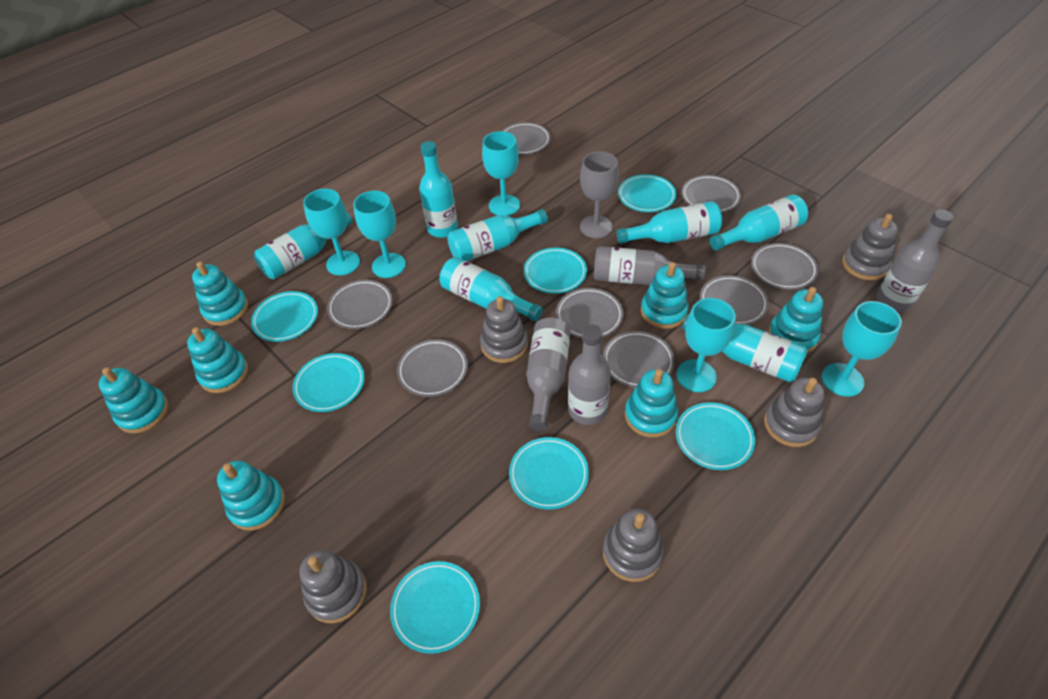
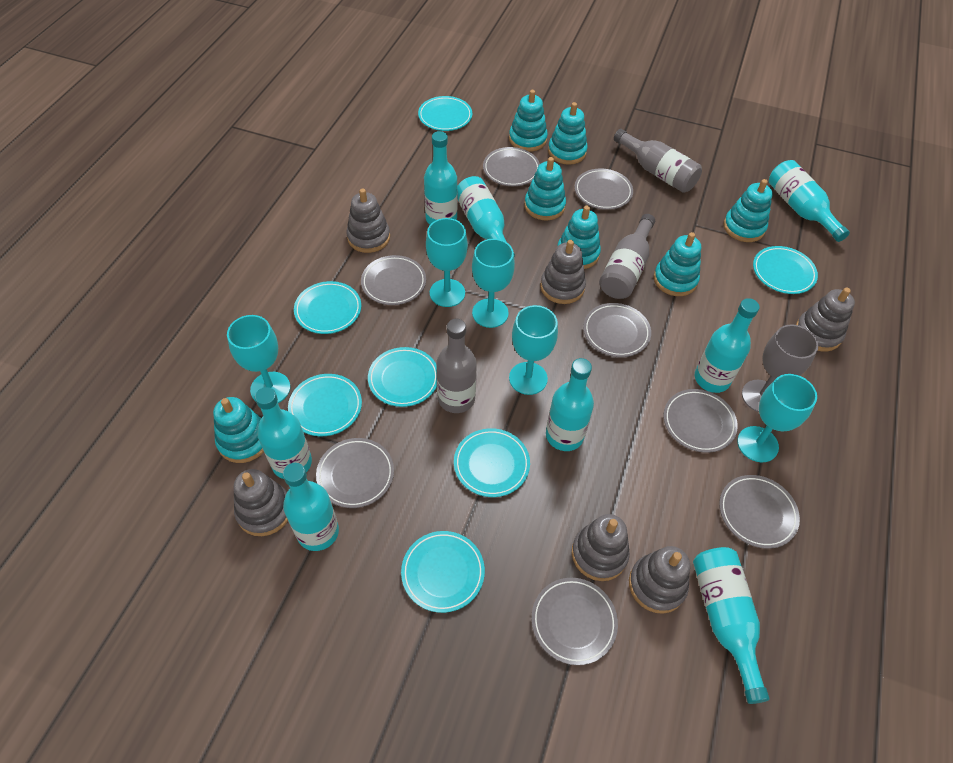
grey bottle: 4 -> 3
grey stacking toy: 5 -> 6
turquoise bottle: 7 -> 8

